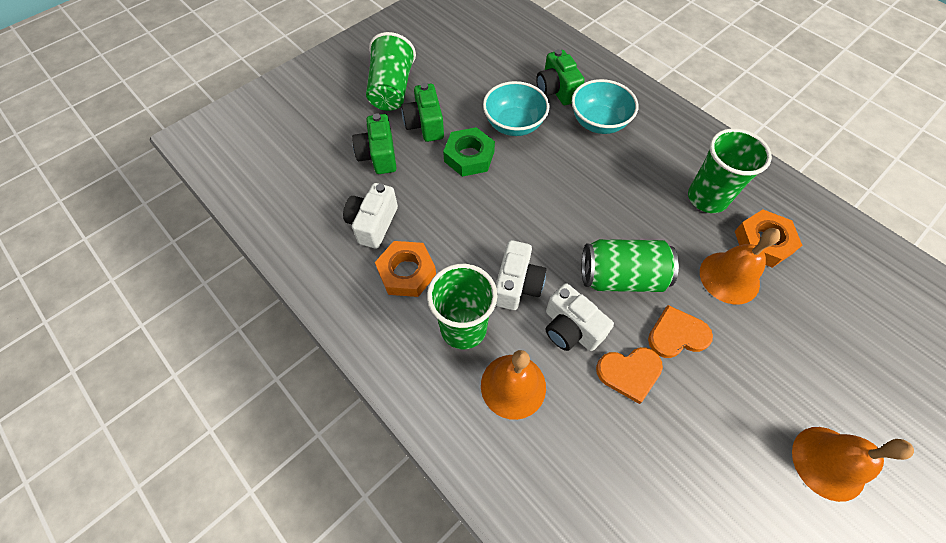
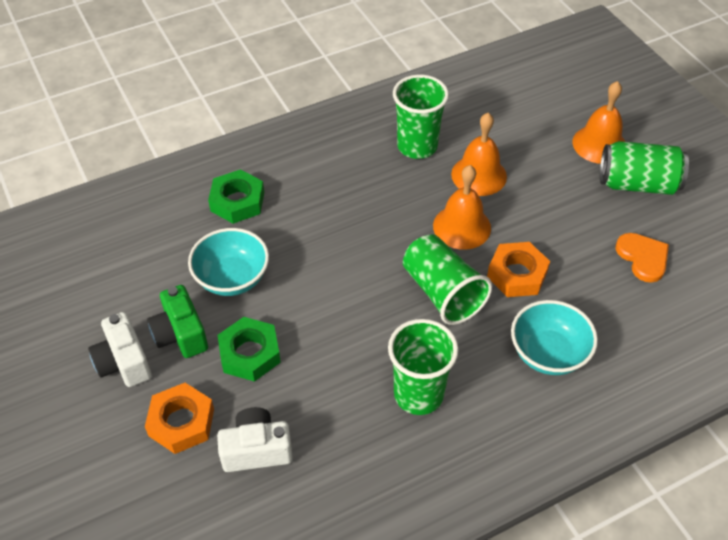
green camera: 3 -> 1
green nut: 1 -> 2
orange heart: 2 -> 1
white camera: 3 -> 2

